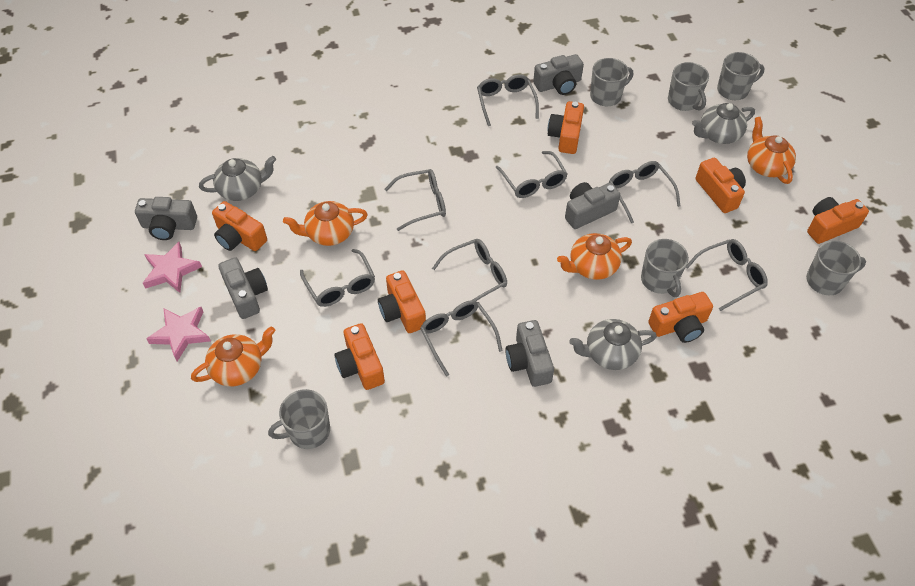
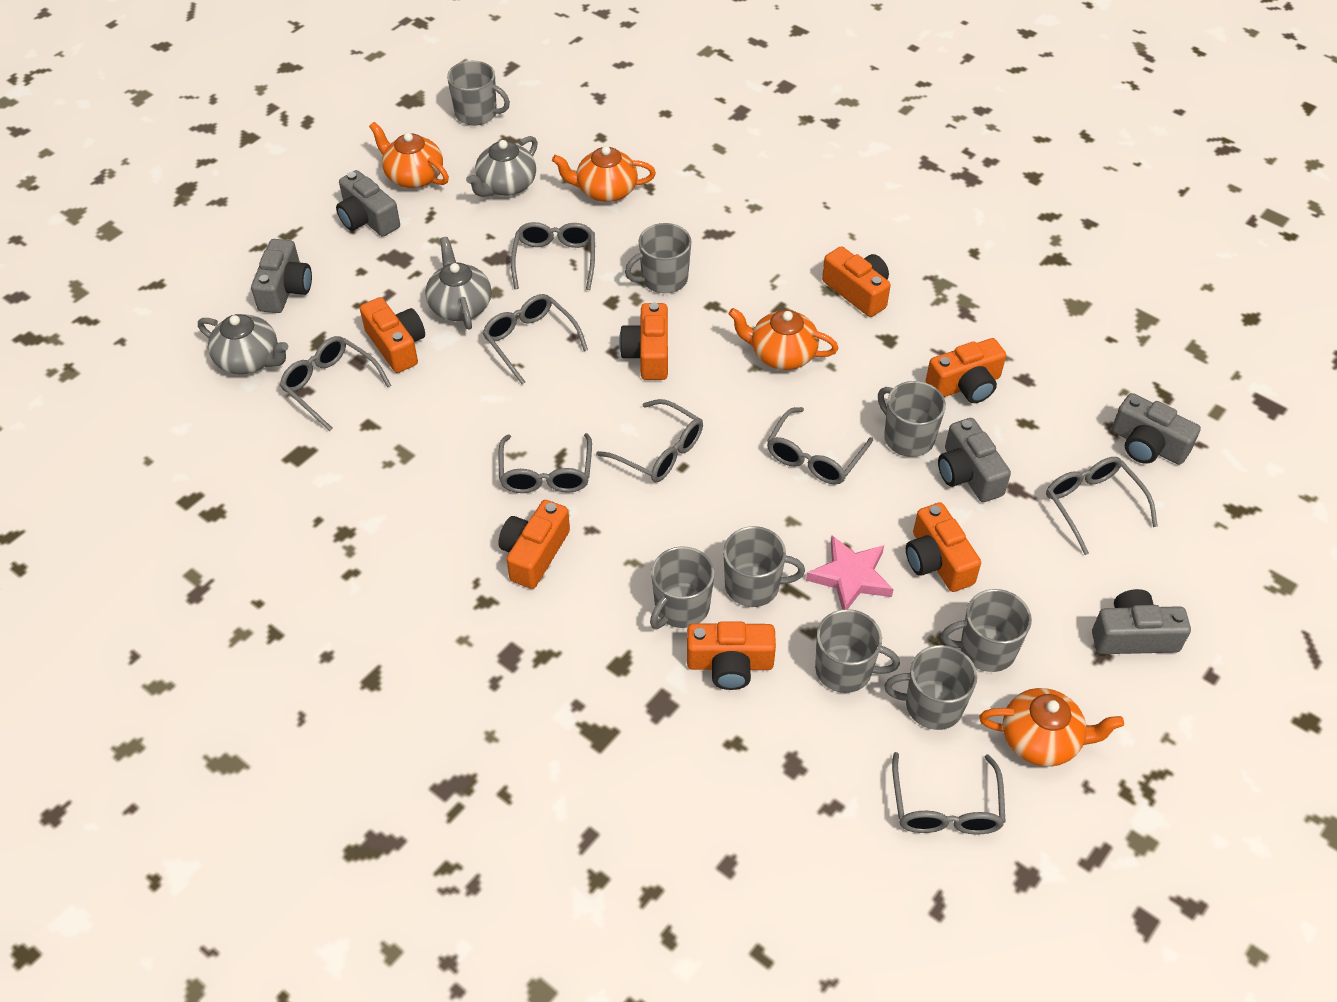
grey mug: 6 -> 8
pink star: 2 -> 1

